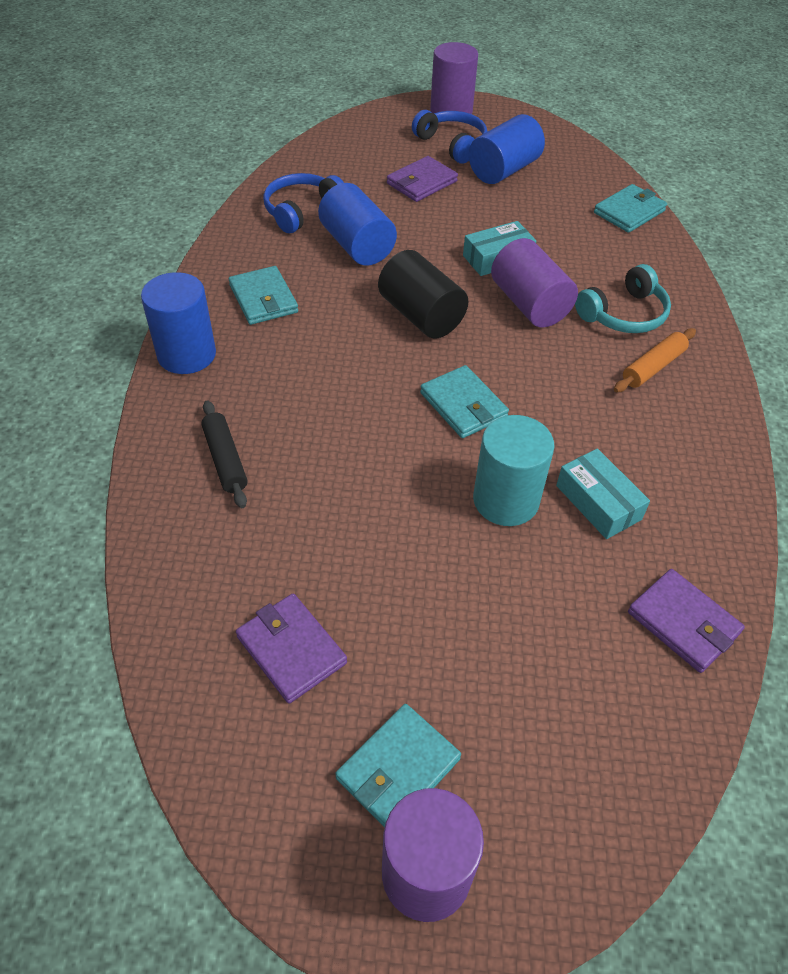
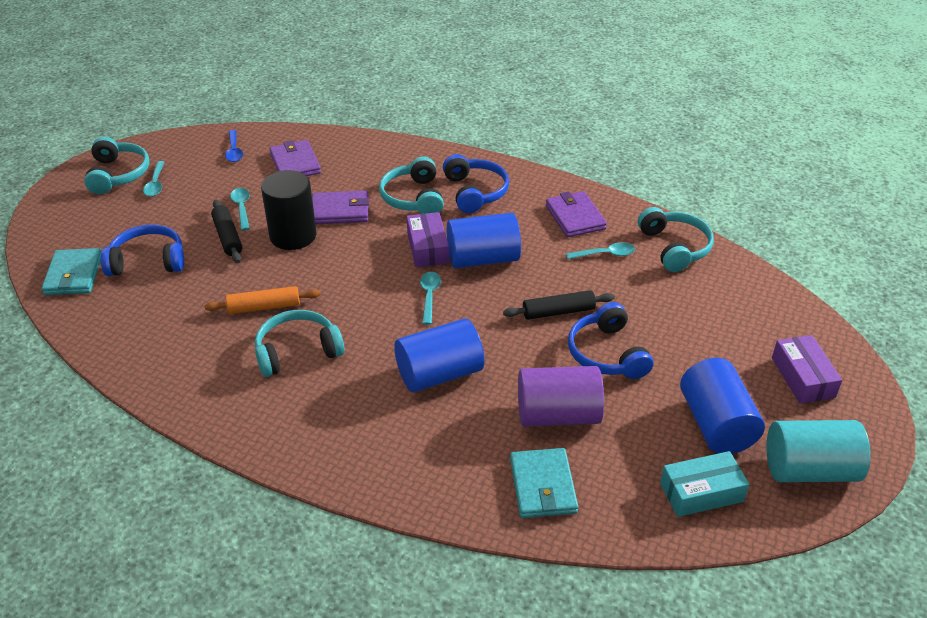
black rolling pin: 1 -> 2
blue headphones: 2 -> 3
blue spoon: 0 -> 1
purple box: 0 -> 2
purple cylinder: 3 -> 1
turquoise box: 2 -> 1
turquoise headphones: 1 -> 4
turquoise spoon: 0 -> 4
turquoise wallet: 4 -> 2

